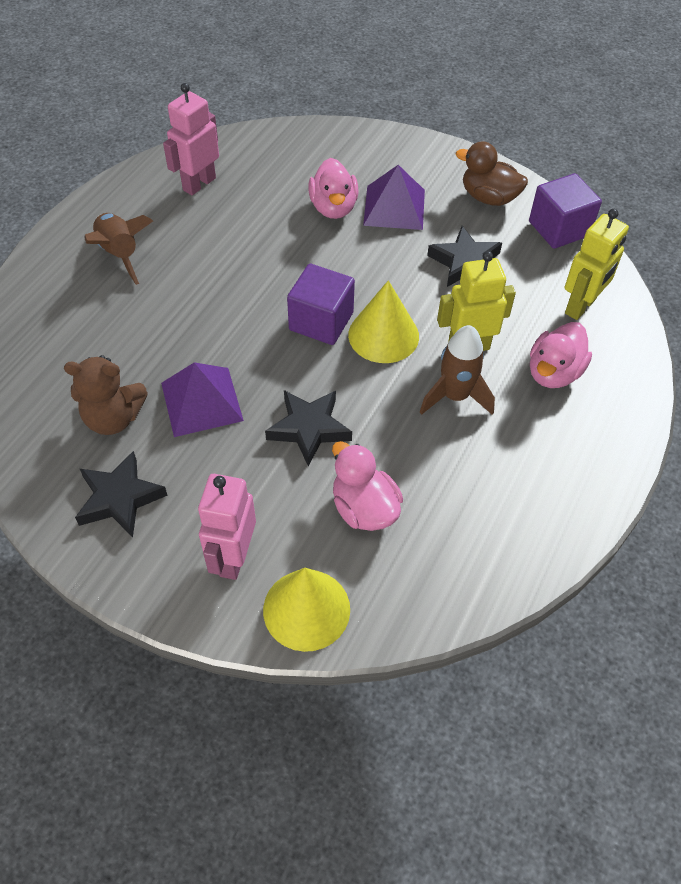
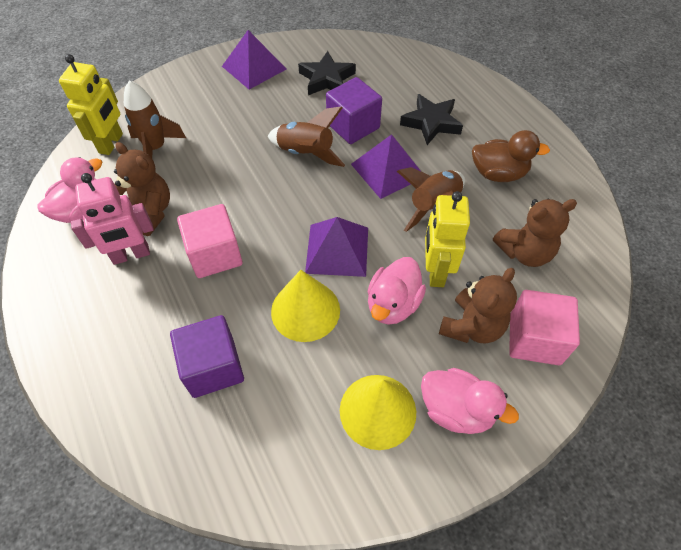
black star: 3 -> 2
brown rocket: 2 -> 3
brown teddy bear: 1 -> 3
pink cube: 0 -> 2
pink robot: 2 -> 1
purple pyramid: 2 -> 3

